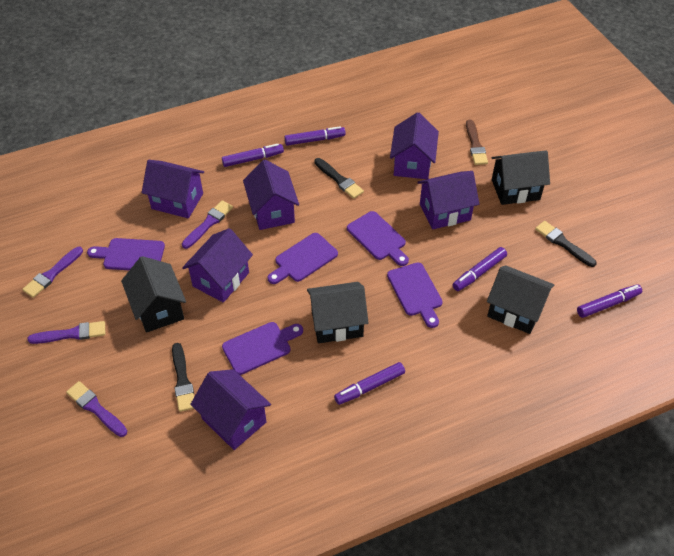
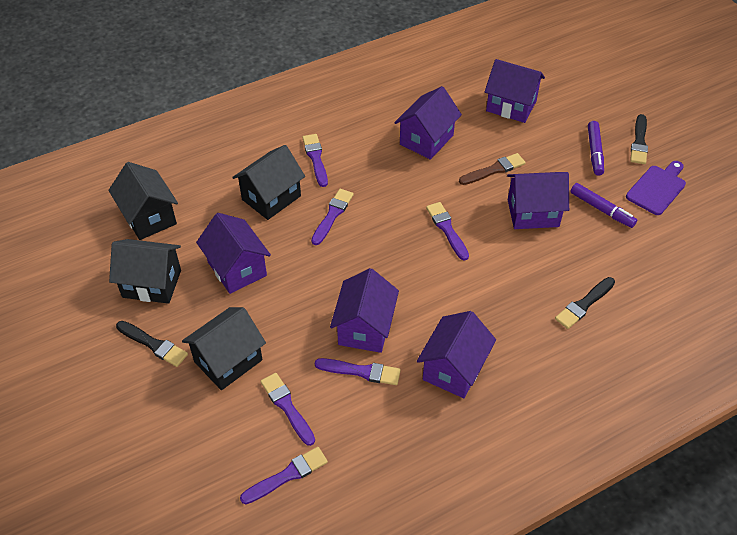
purple brush: 4 -> 6
purple cutting board: 5 -> 1
purple marker: 5 -> 2

